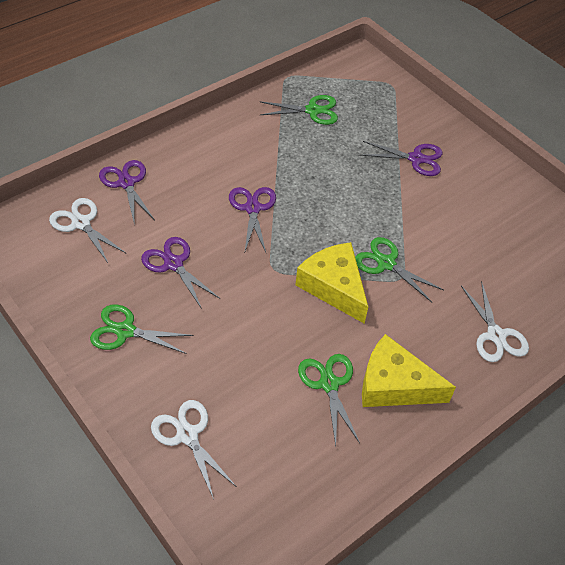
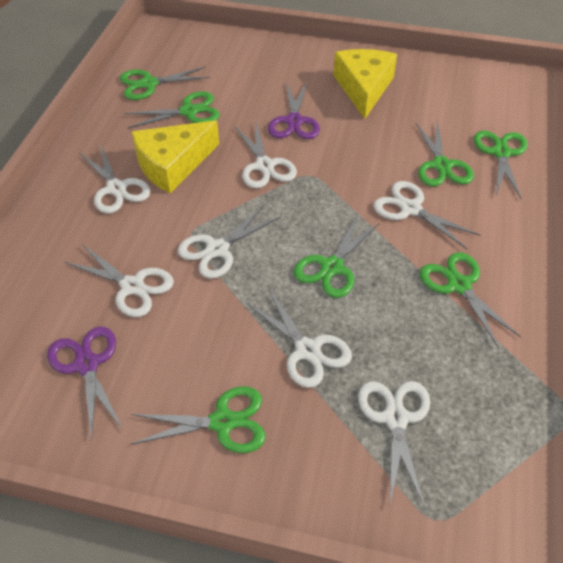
green scissors: 4 -> 7
purple scissors: 4 -> 2
white scissors: 3 -> 7

